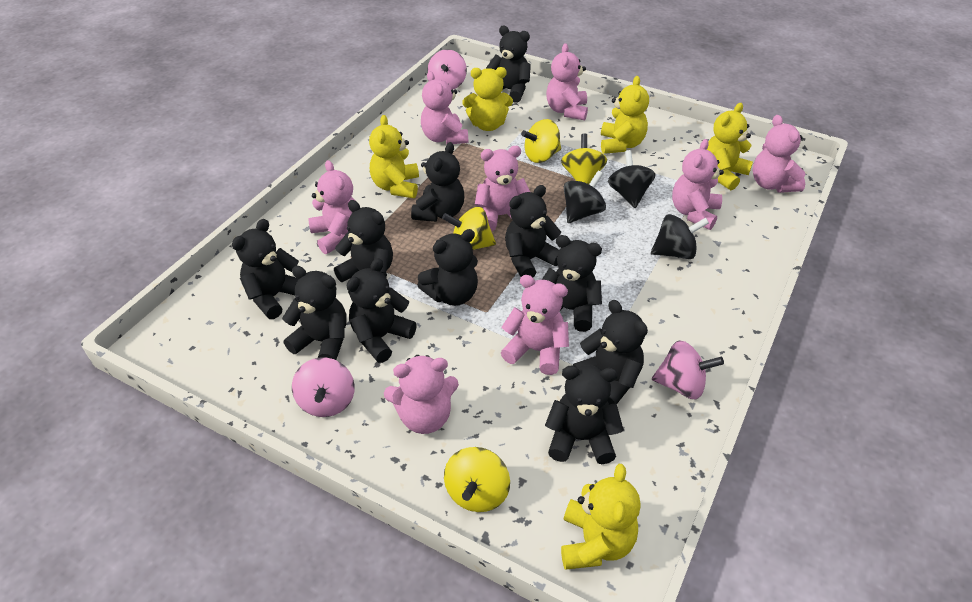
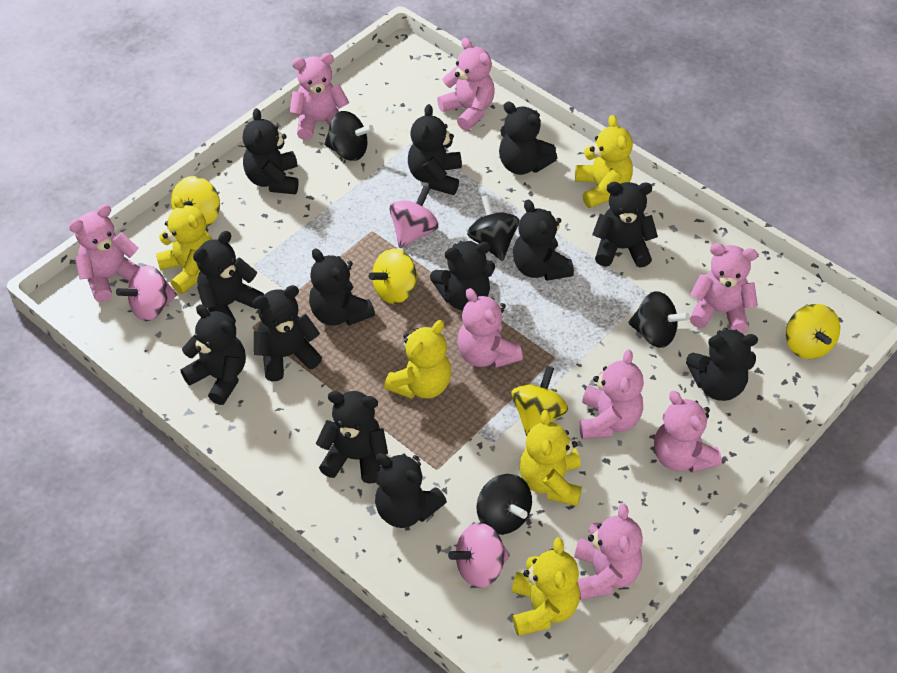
black spinning top: 3 -> 4
black teddy bear: 11 -> 13

